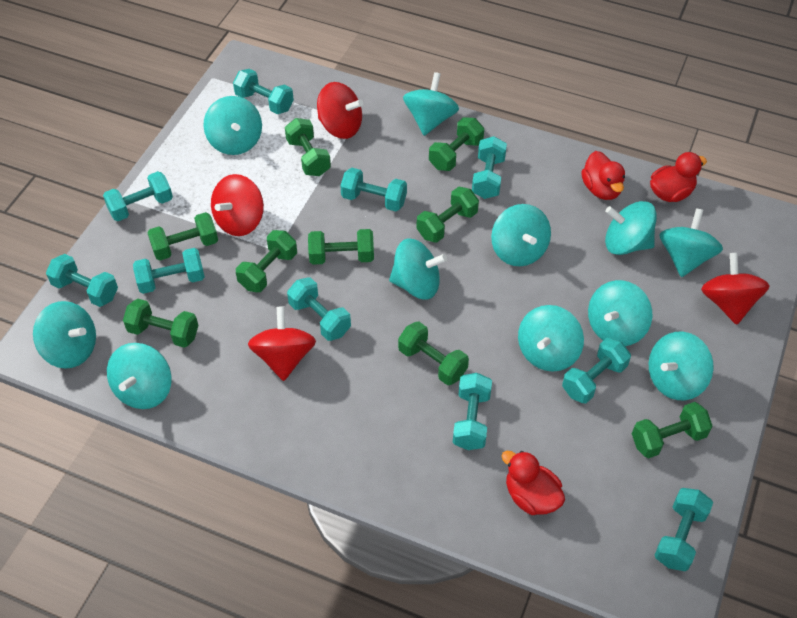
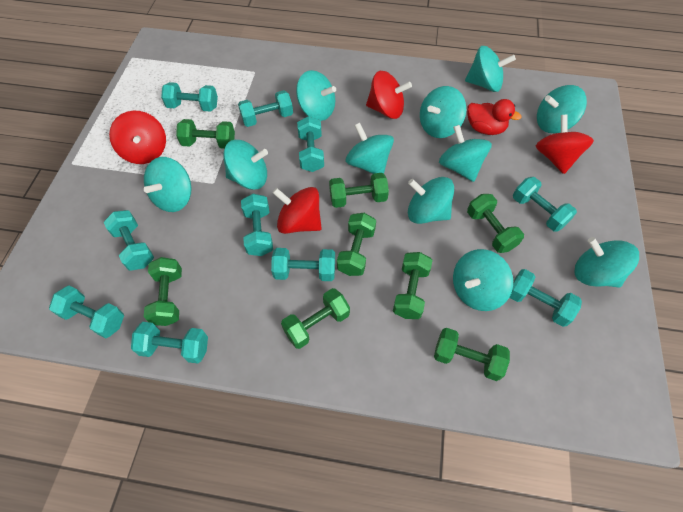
green dumbbell: 9 -> 8
red duck: 3 -> 1

